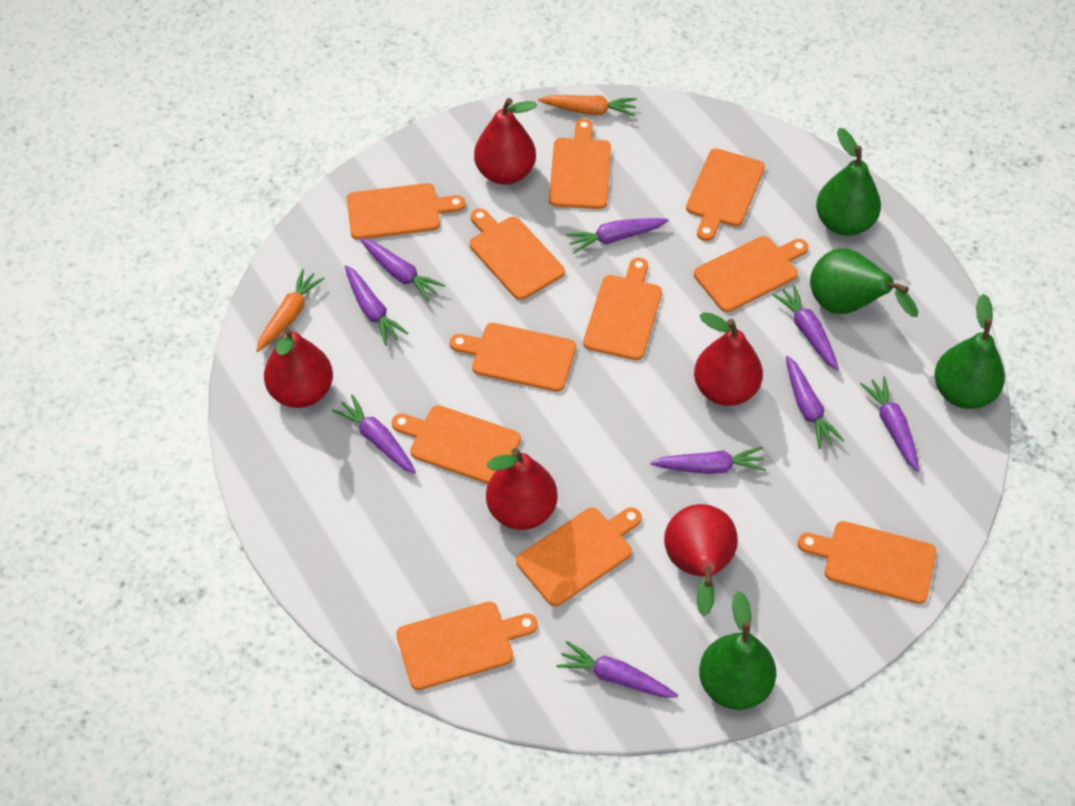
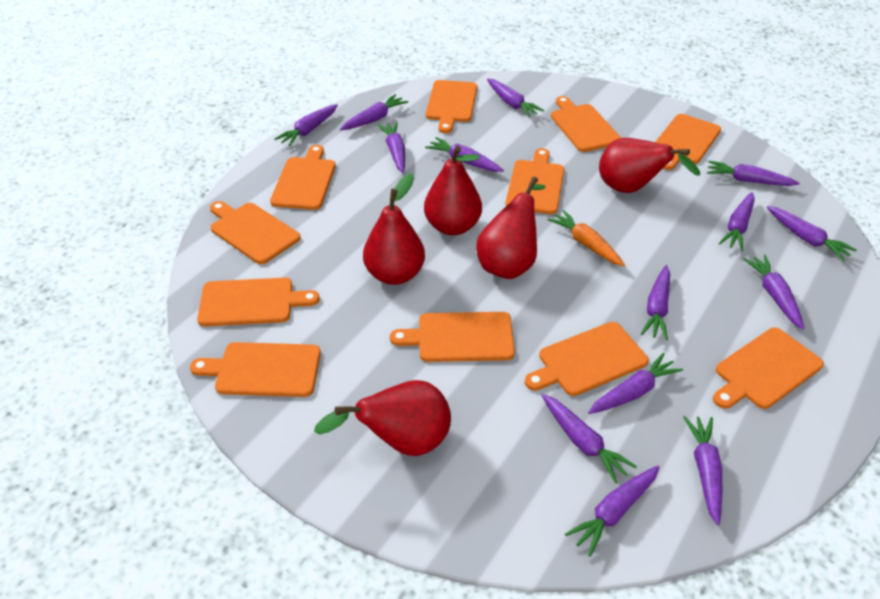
green pear: 4 -> 0
orange carrot: 2 -> 1
purple carrot: 9 -> 14

